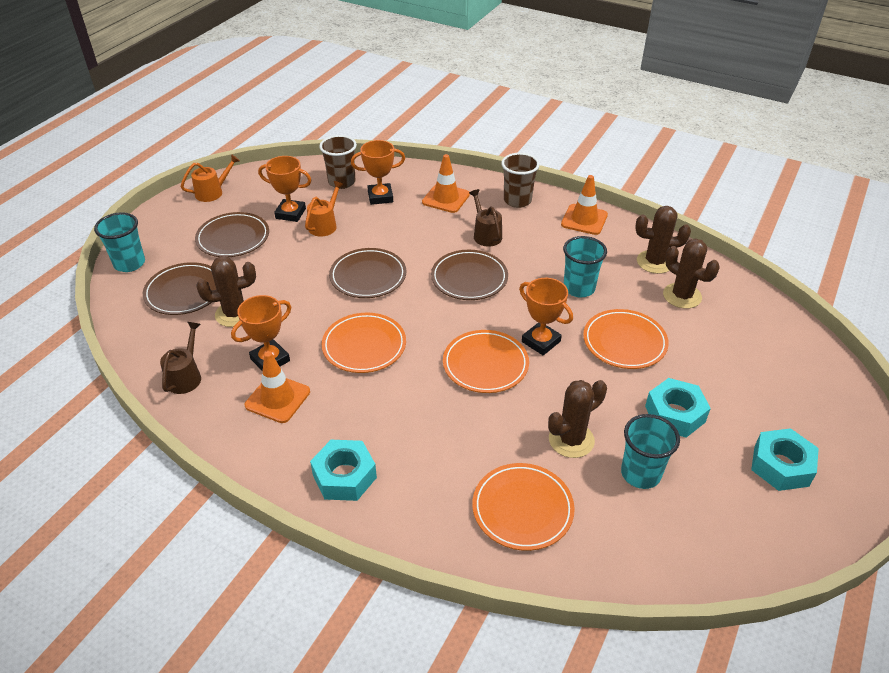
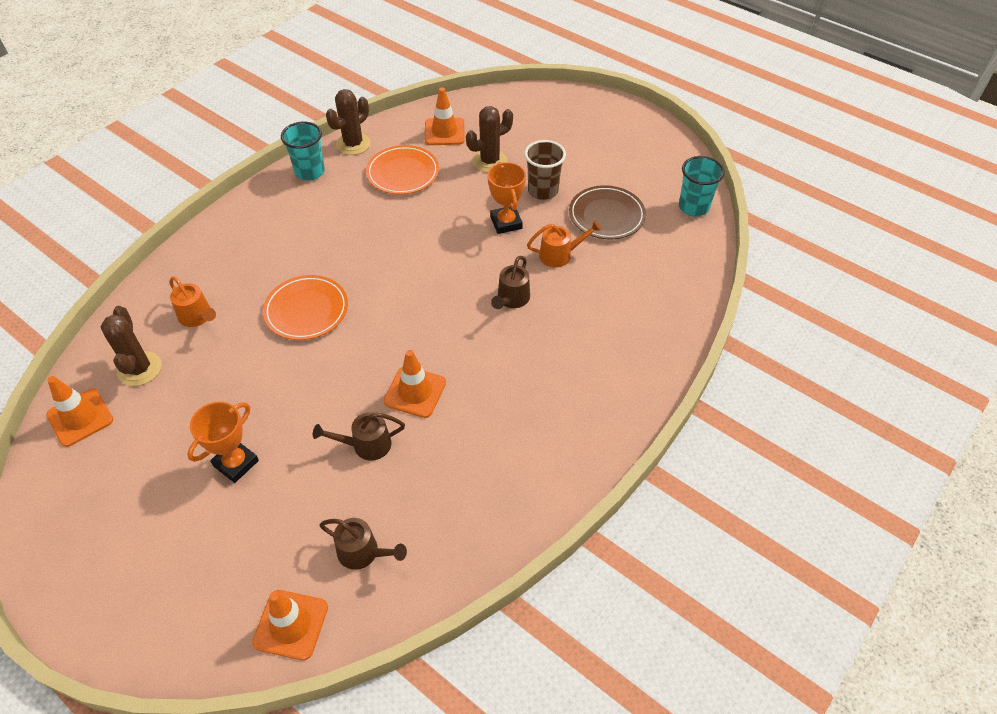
brown cactus: 4 -> 3
brown cup: 2 -> 1
brown plate: 4 -> 1
brown watering can: 2 -> 3
orange plate: 4 -> 2
orange traffic cone: 3 -> 4
orange trophy: 4 -> 2
turquoise cup: 3 -> 2
turquoise nut: 3 -> 0

